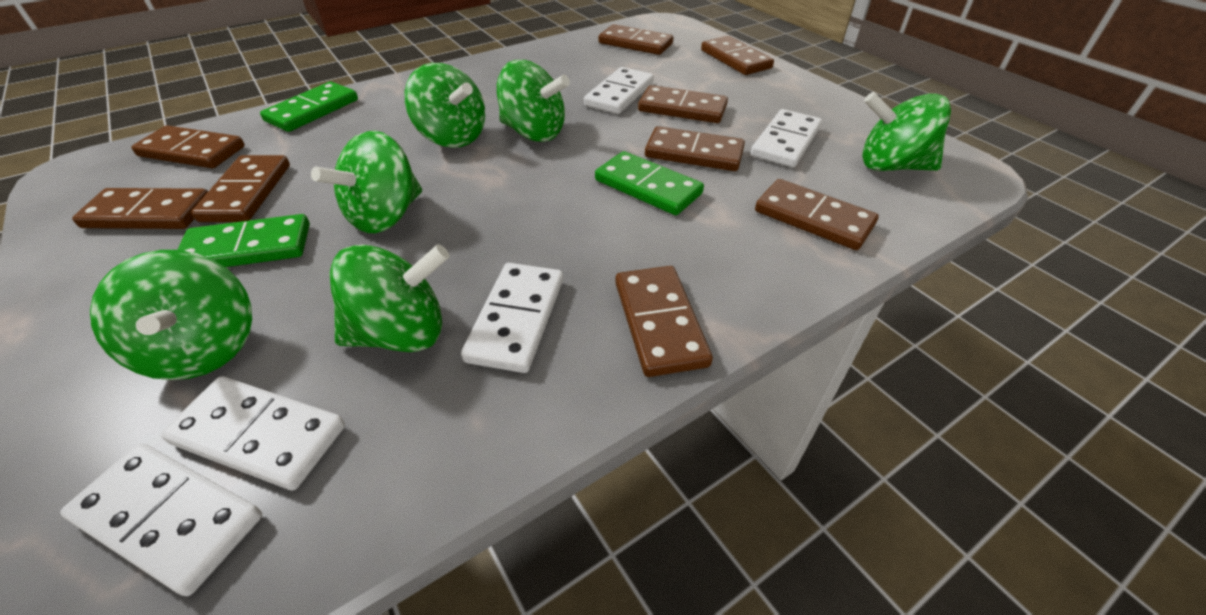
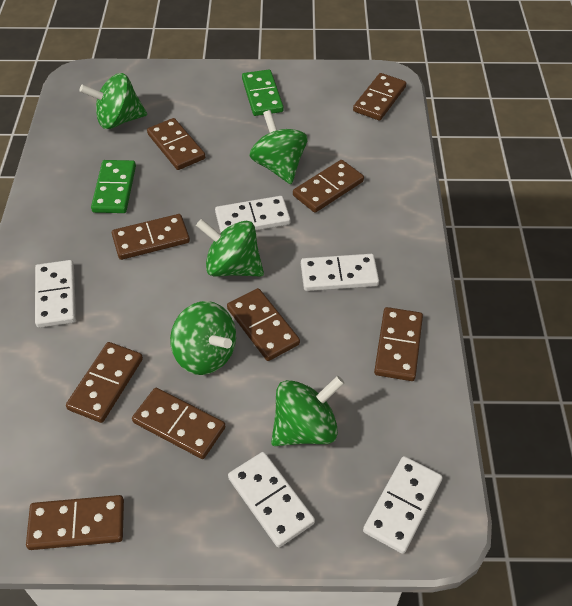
green domino: 3 -> 2
green spinning top: 6 -> 5

